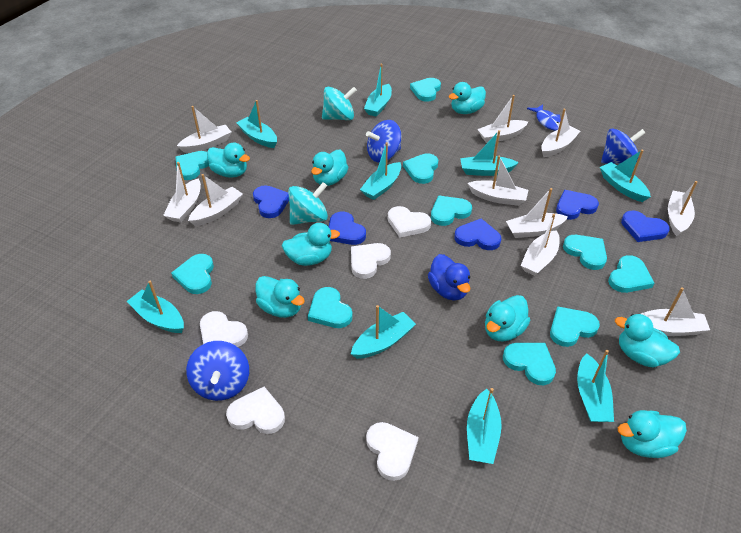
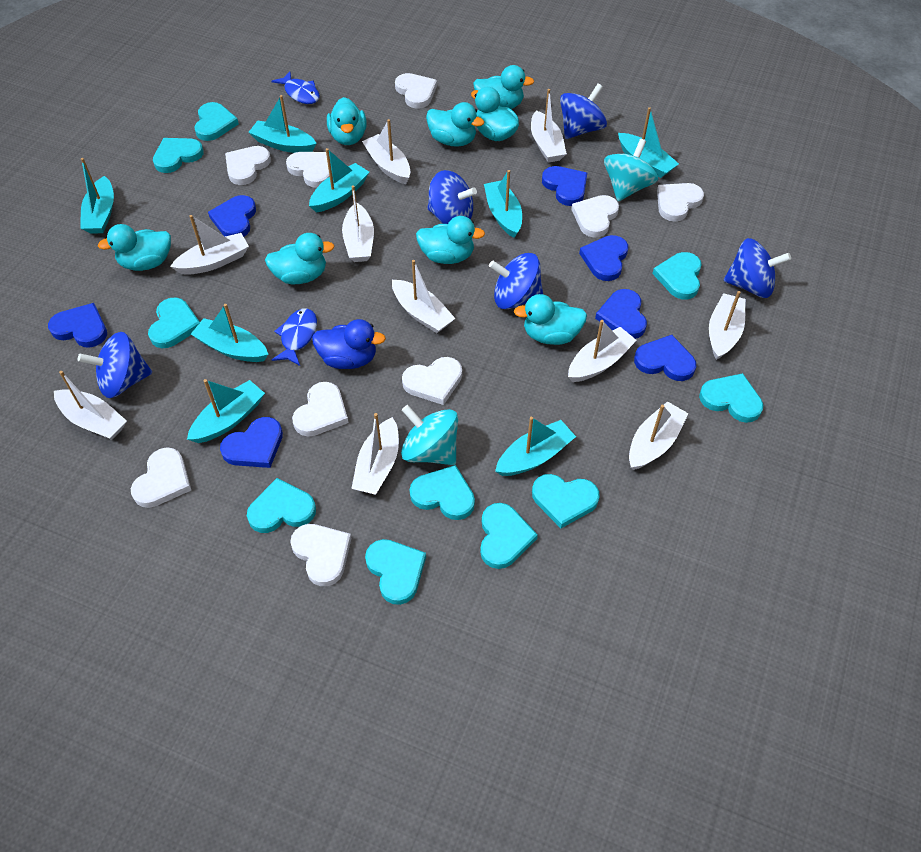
blue fish: 1 -> 2
blue heart: 5 -> 7
blue spinning top: 3 -> 5
turquoise boat: 9 -> 8
white heart: 5 -> 9

